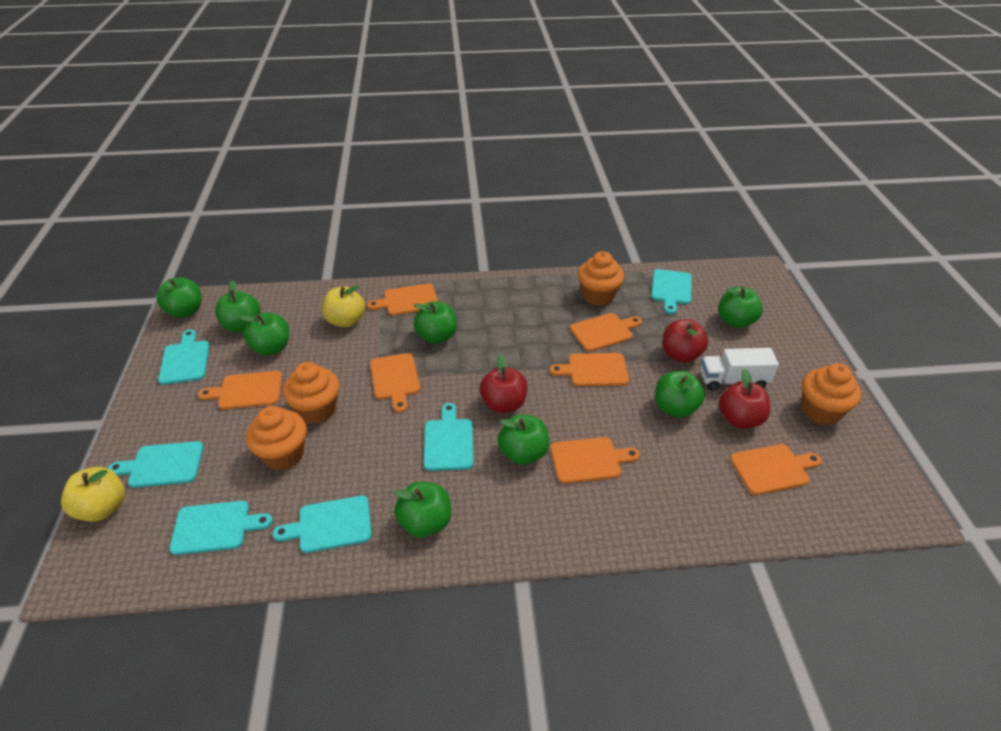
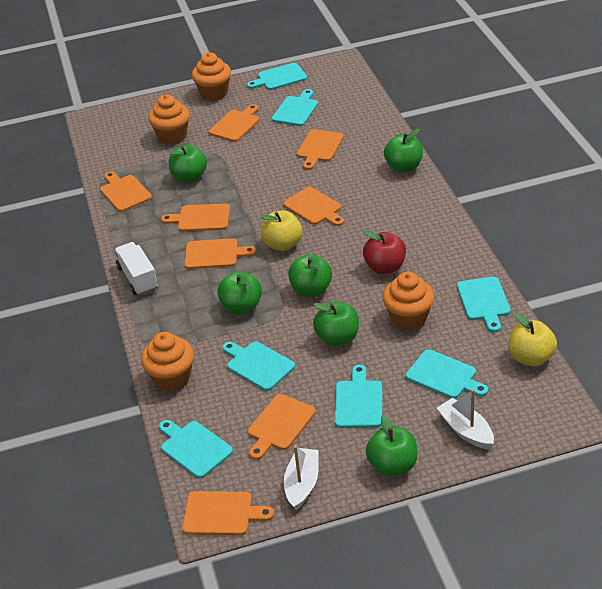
green apple: 8 -> 6
orange cutting board: 7 -> 8
red apple: 3 -> 1
turquoise cutting board: 6 -> 7
white boat: 0 -> 2

